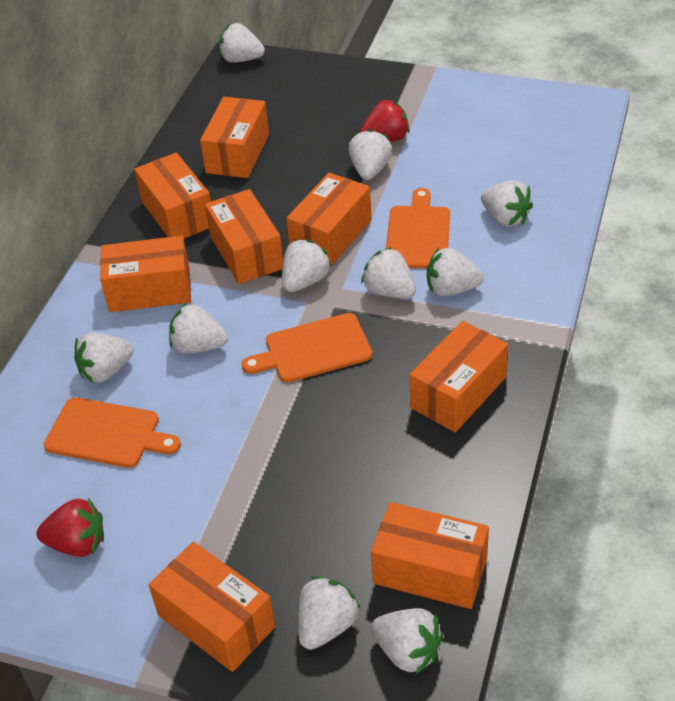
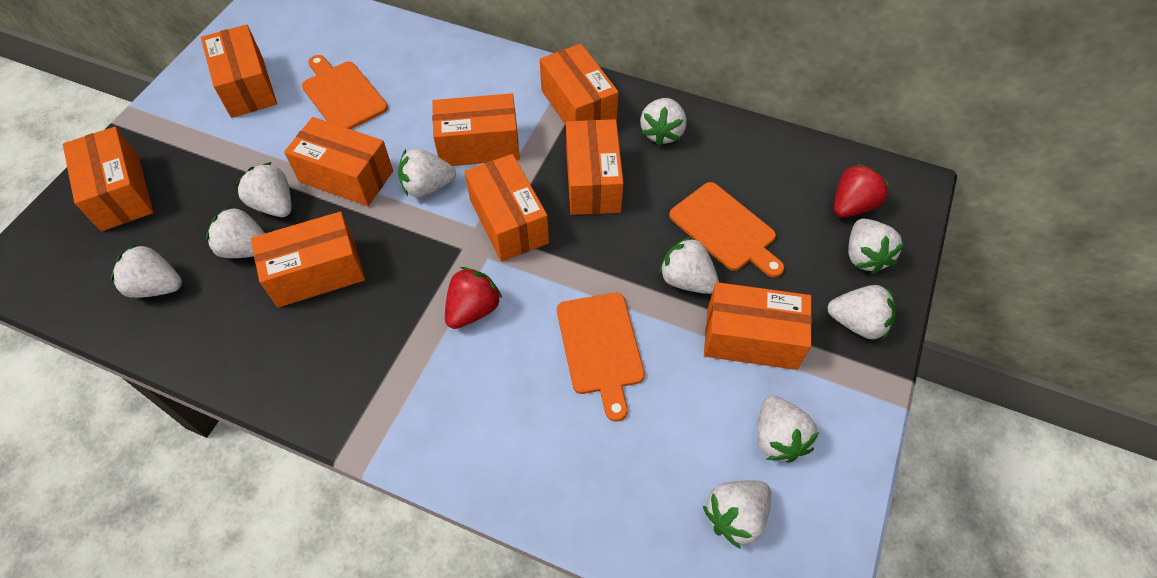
orange box: 8 -> 9

